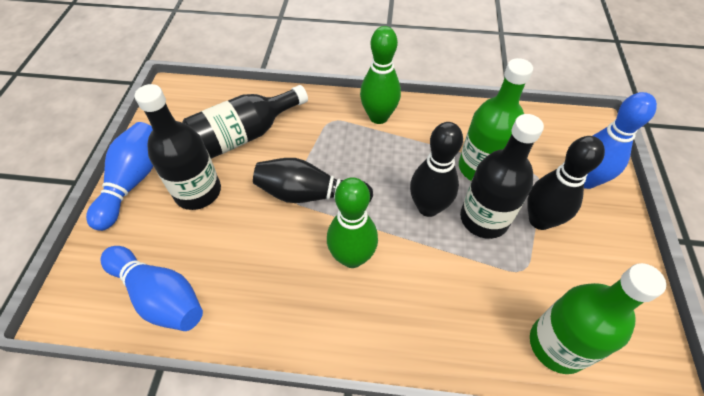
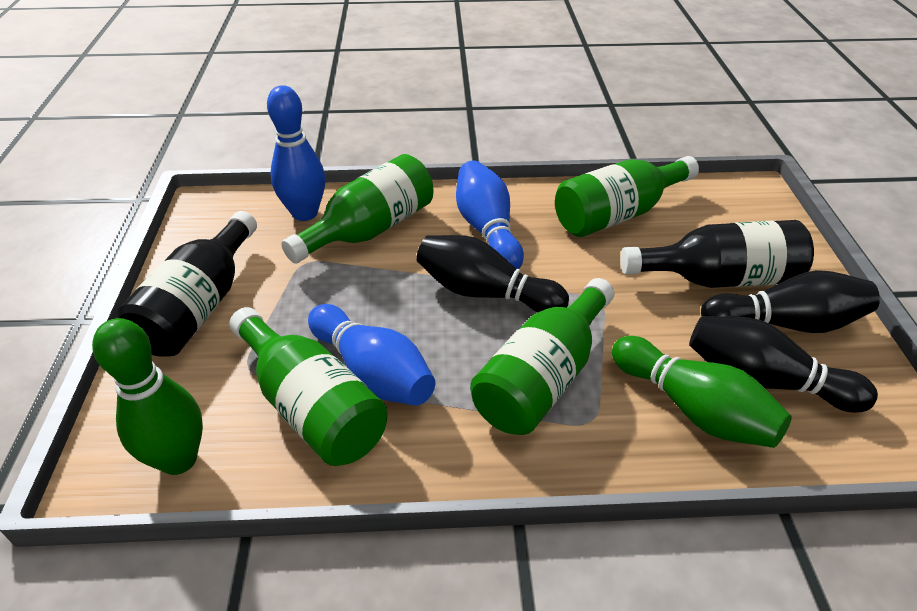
black bottle: 3 -> 2
green bottle: 2 -> 4

